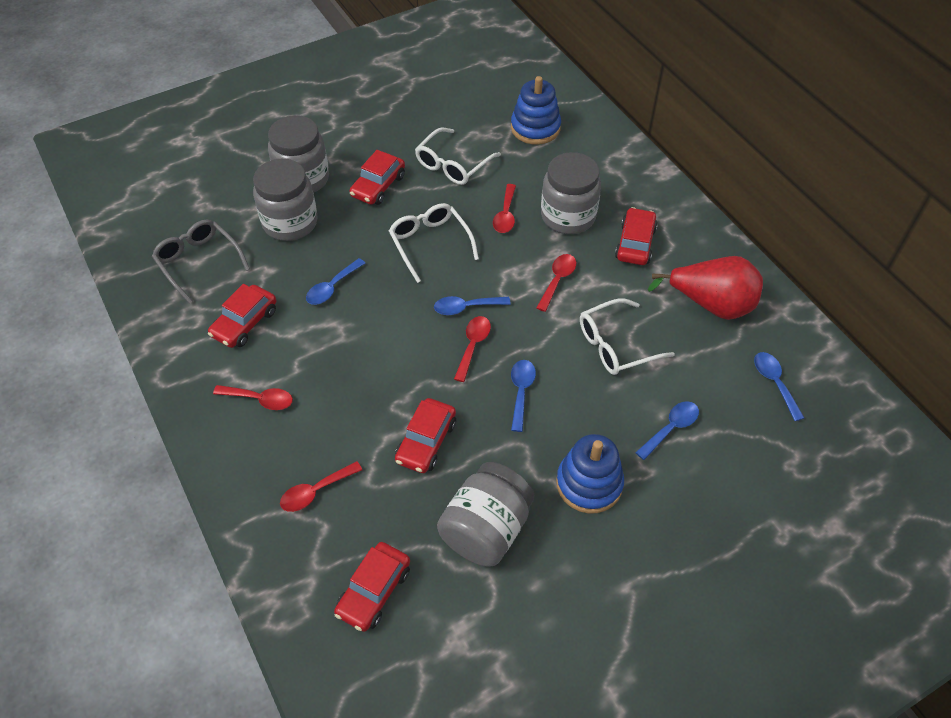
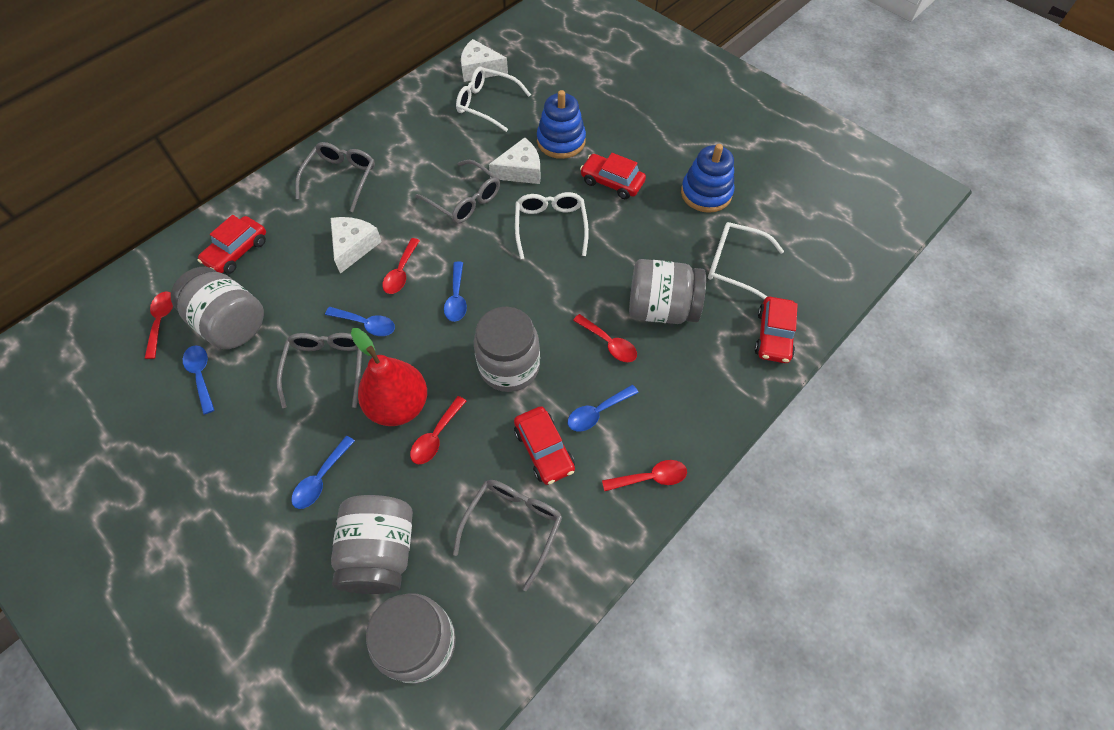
grey glasses: 1 -> 4
grey jar: 4 -> 5
red car: 5 -> 4
white cheese: 0 -> 3

